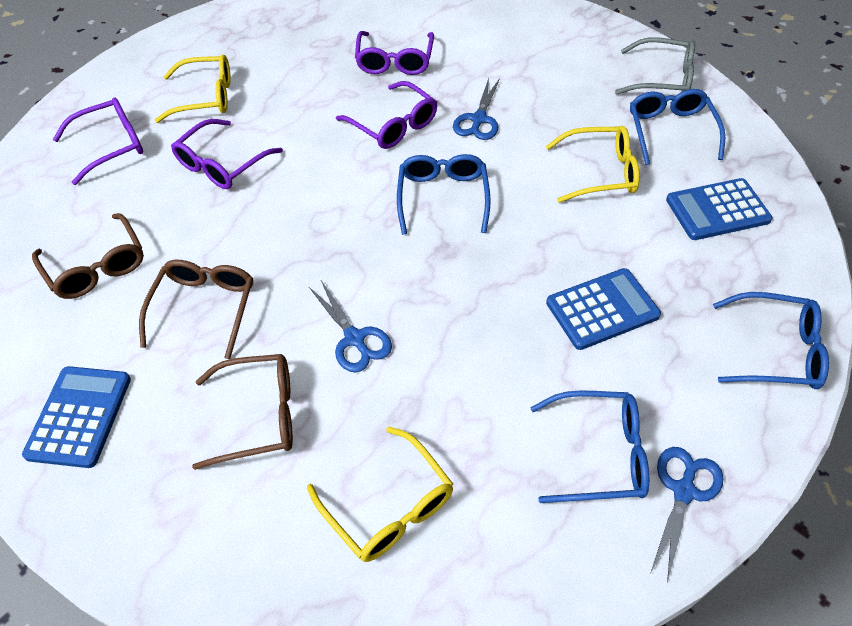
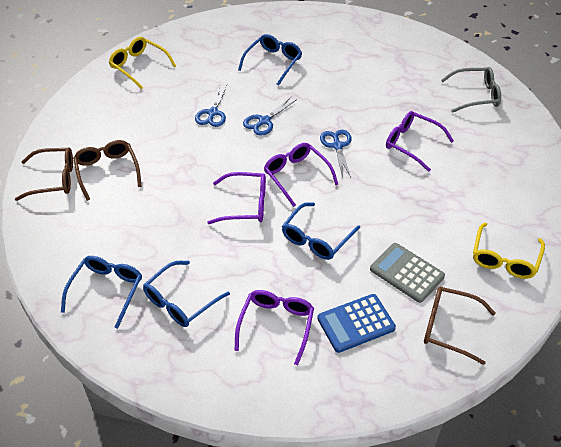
blue calculator: 3 -> 1
grey calculator: 0 -> 1
yellow glasses: 3 -> 2

